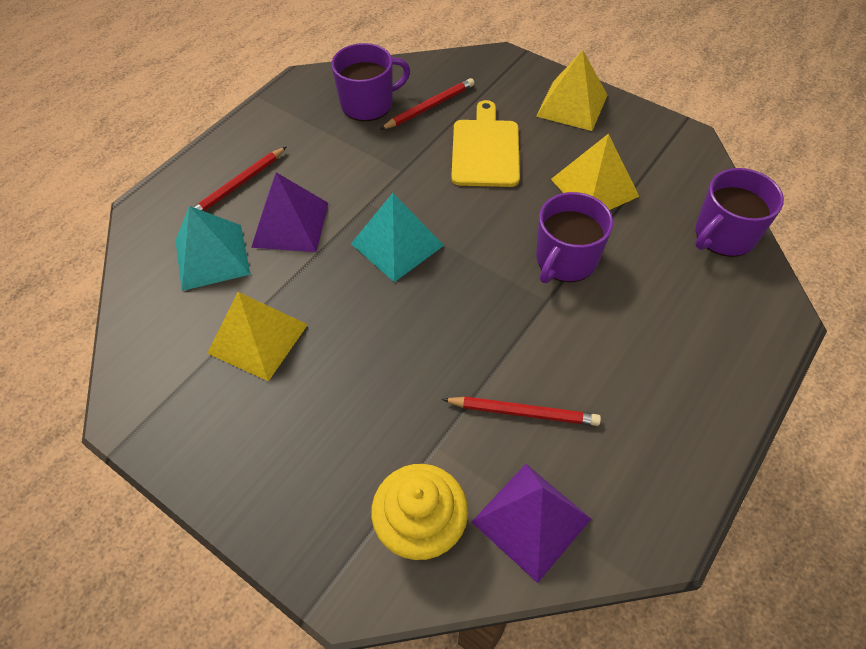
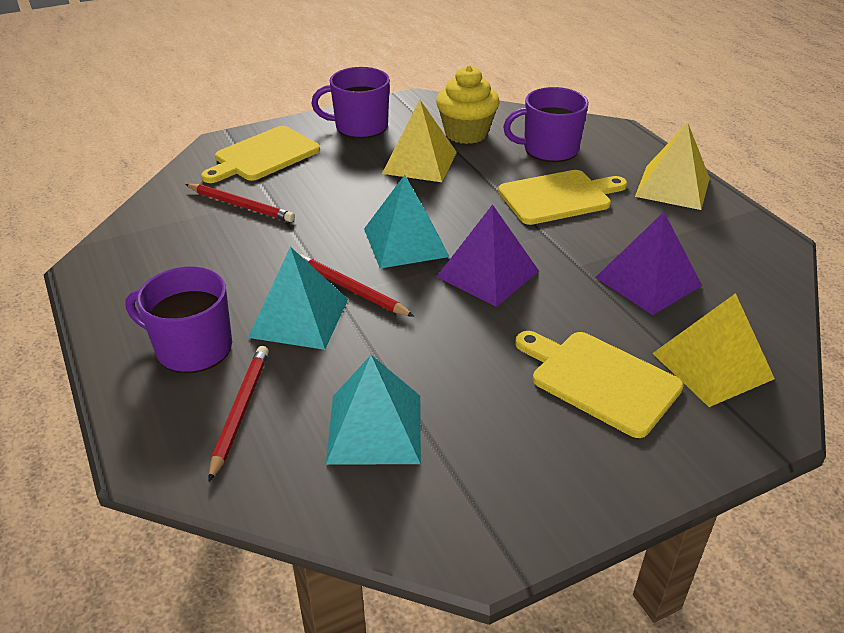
turquoise pyramid: 2 -> 3
yellow cutting board: 1 -> 3

